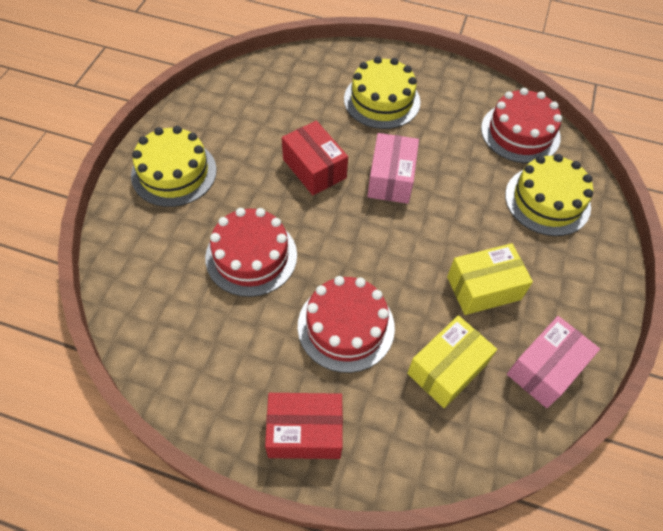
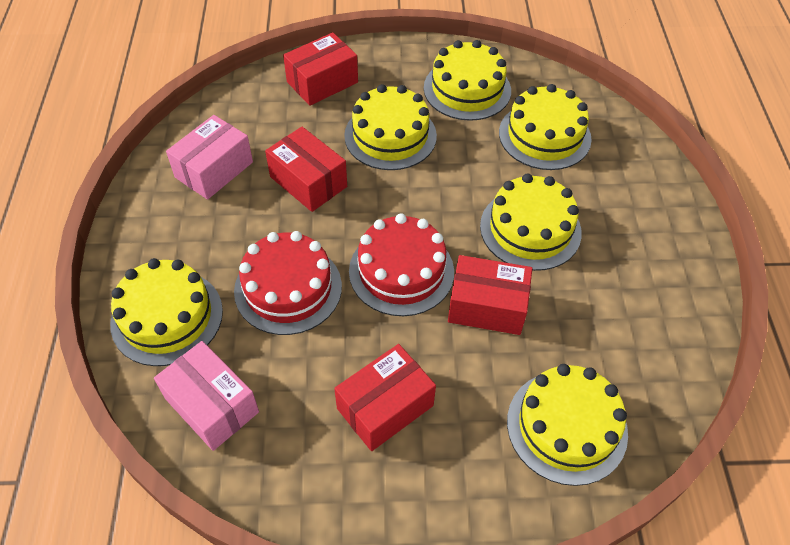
red box: 2 -> 4
red cake: 3 -> 2
yellow box: 2 -> 0
yellow cake: 3 -> 6

